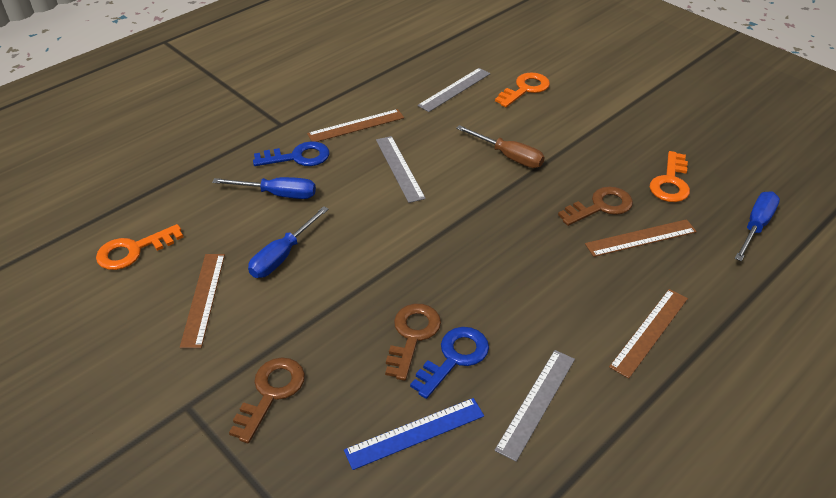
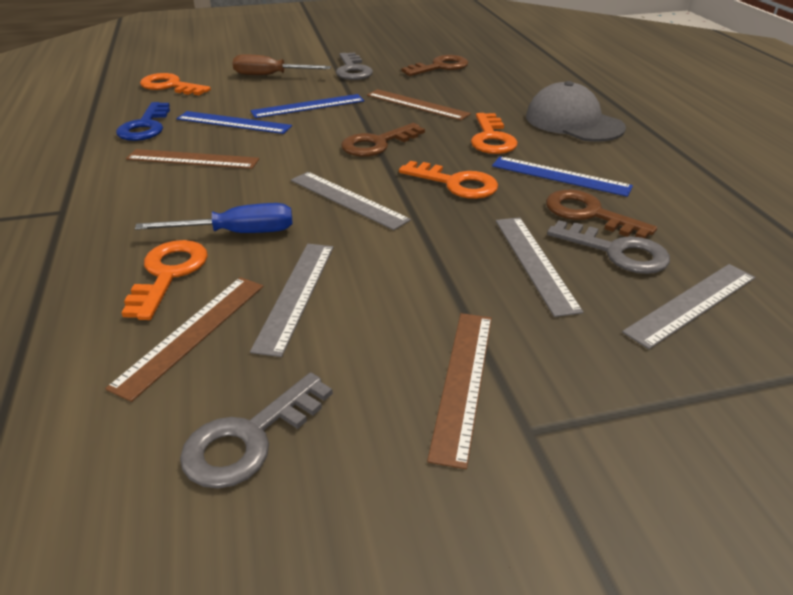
blue key: 2 -> 1
blue ruler: 1 -> 3
blue screwdriver: 3 -> 1
grey cap: 0 -> 1
grey key: 0 -> 3
grey ruler: 3 -> 4
orange key: 3 -> 4

